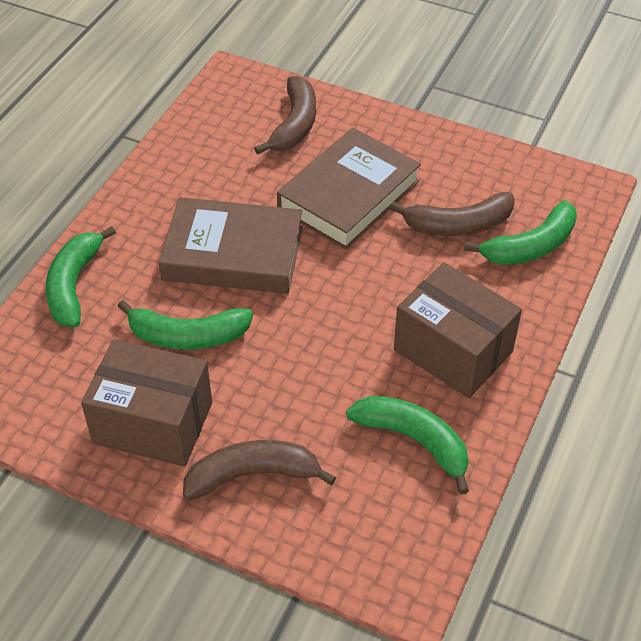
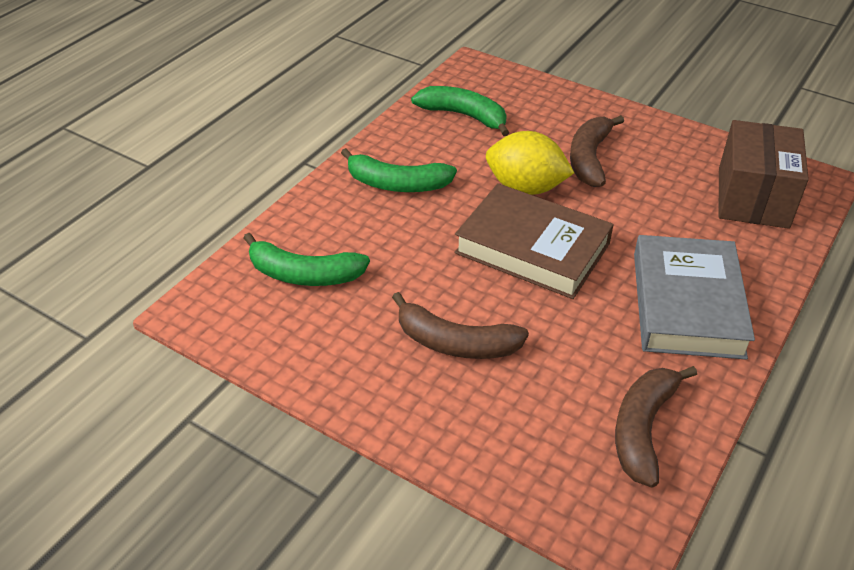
brown book: 2 -> 1
brown box: 2 -> 1
green banana: 4 -> 3
grey book: 0 -> 1
yellow lemon: 0 -> 1

